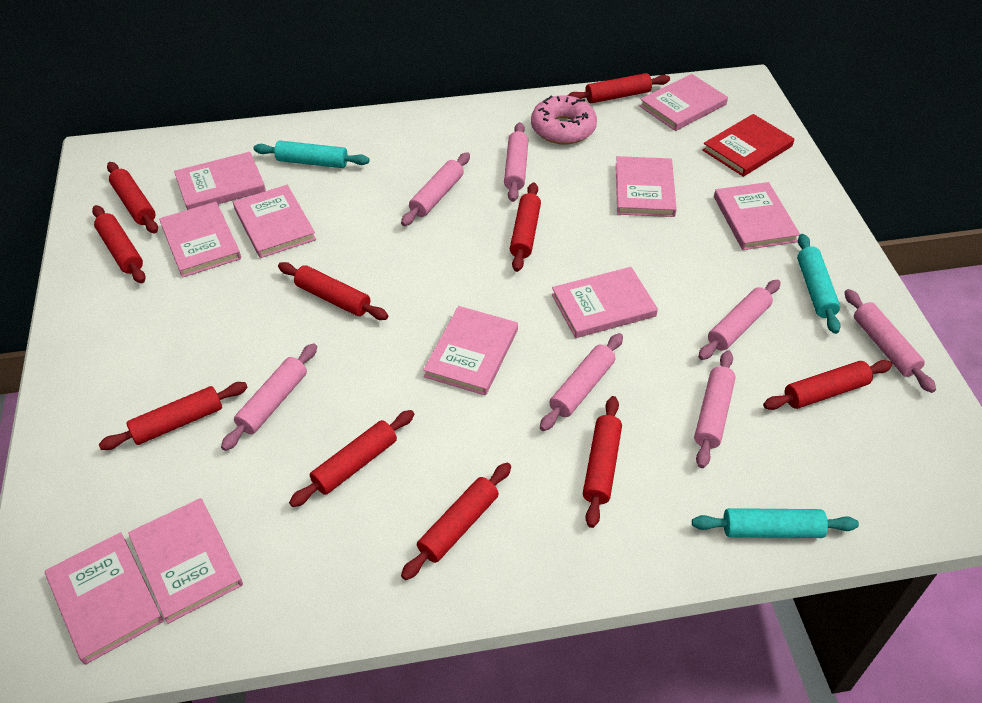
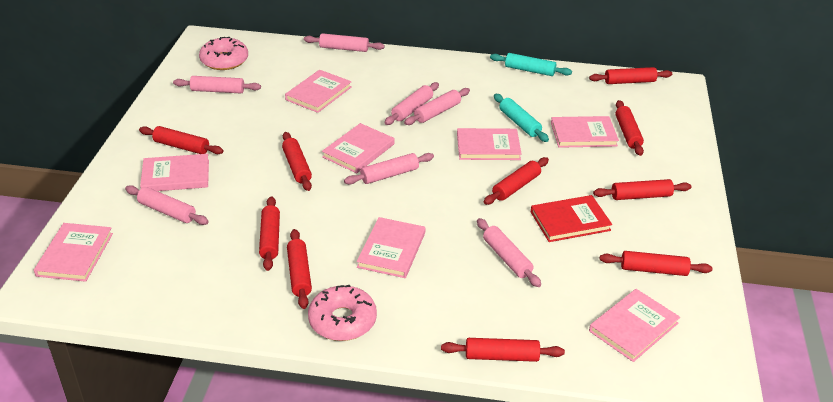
pink book: 10 -> 8
pink donut: 1 -> 2
turquoise rolling pin: 3 -> 2

